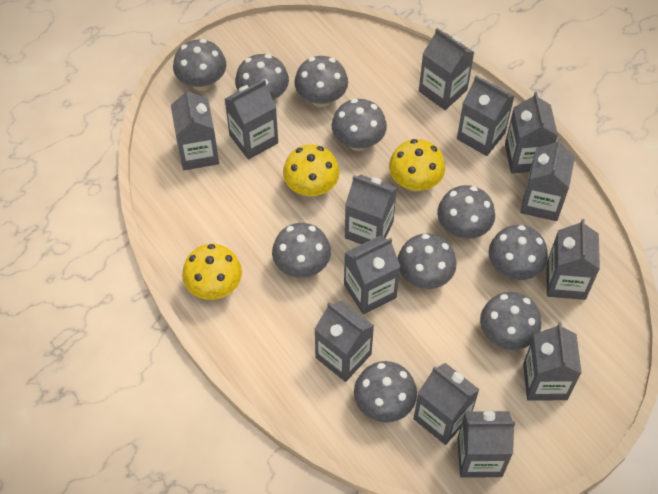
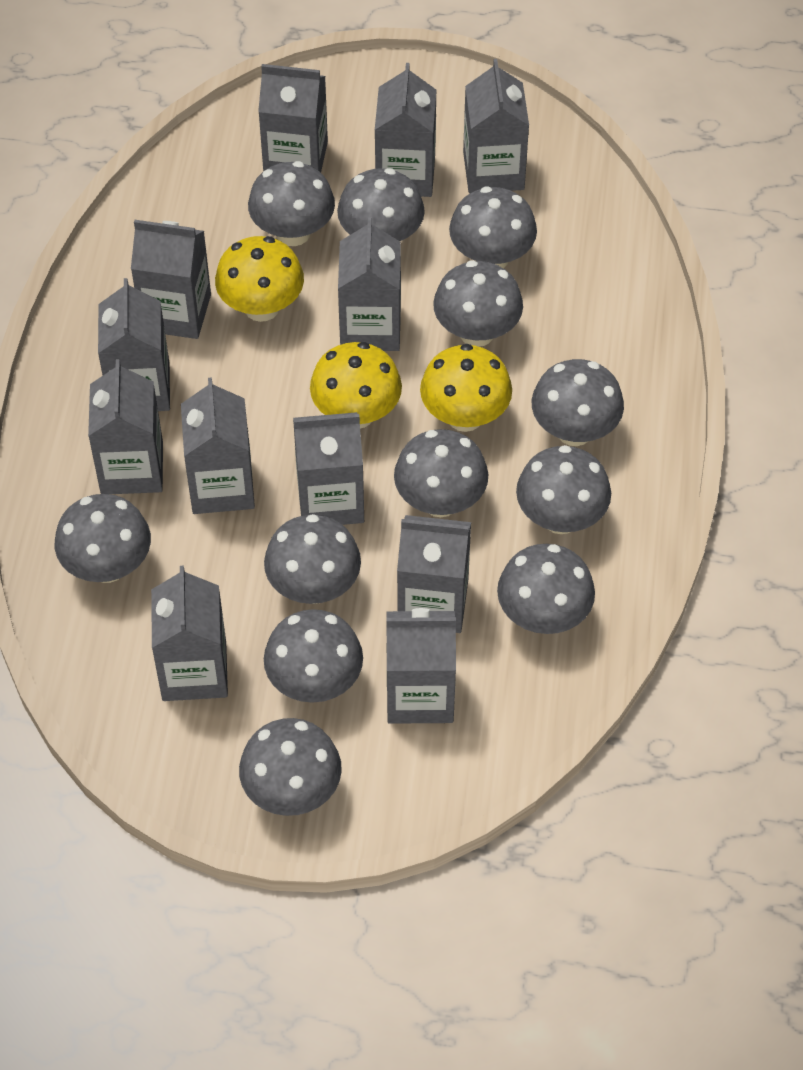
grey carton: 13 -> 12
grey mushroom: 10 -> 12

